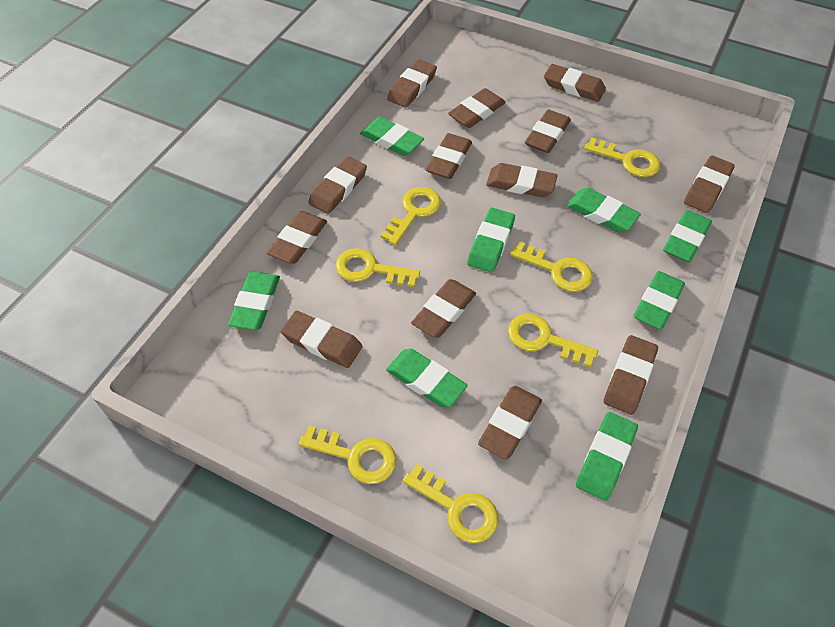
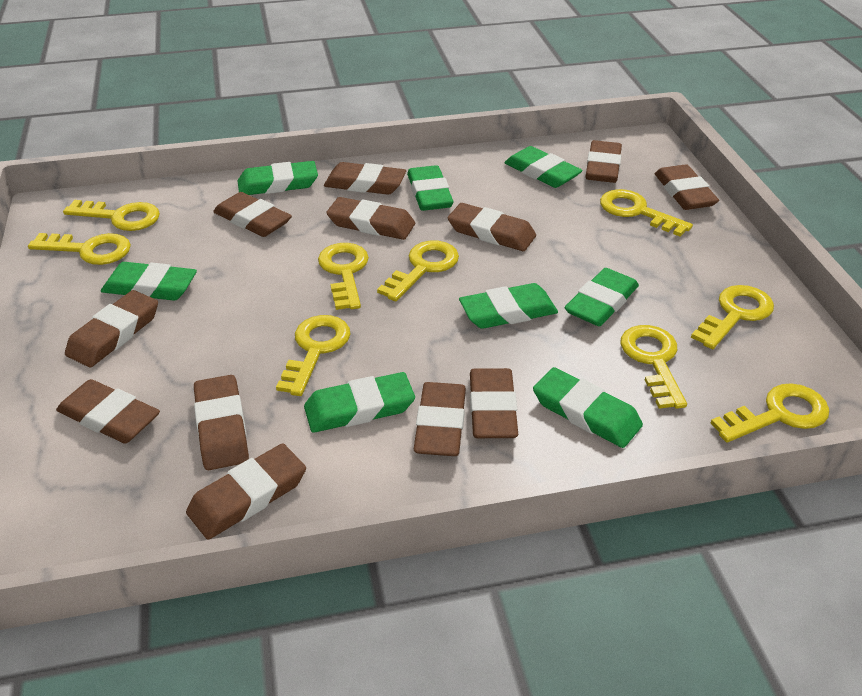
brown eraser: 13 -> 12
yellow key: 7 -> 9

